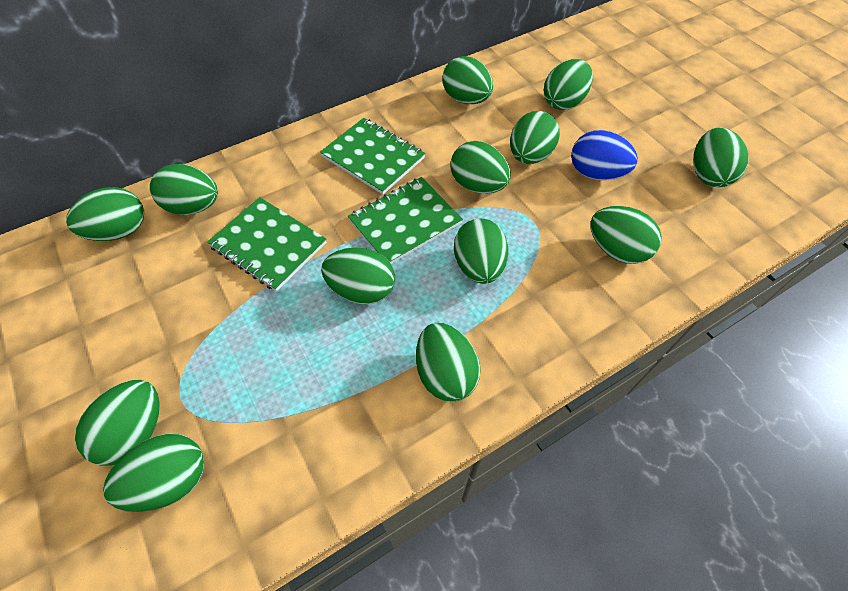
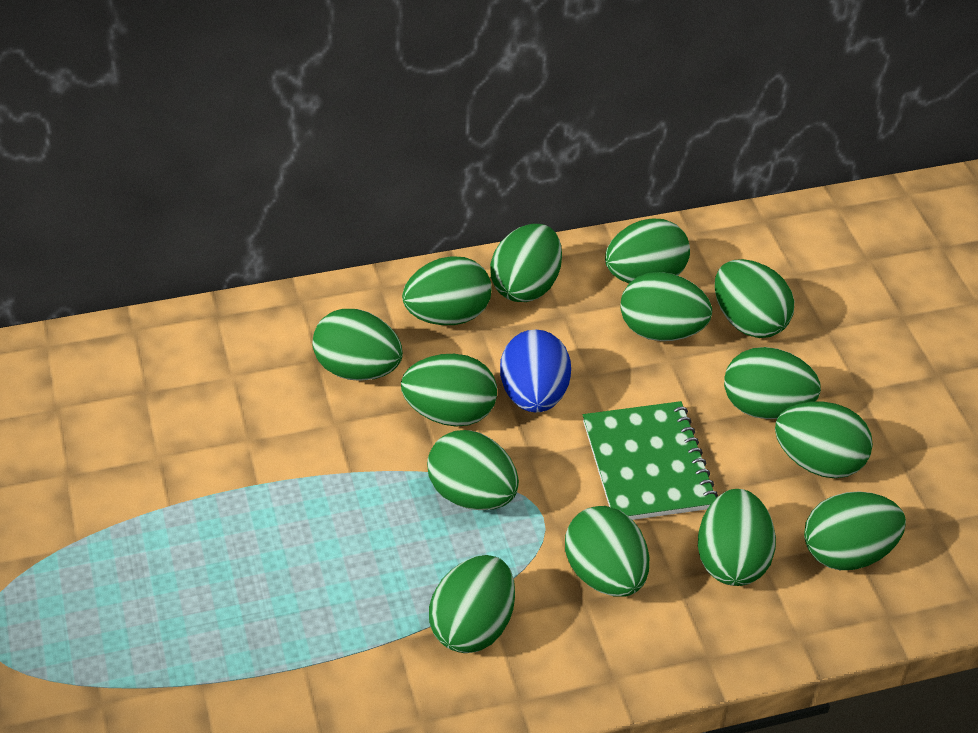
green egg: 13 -> 14
green notebook: 3 -> 1

